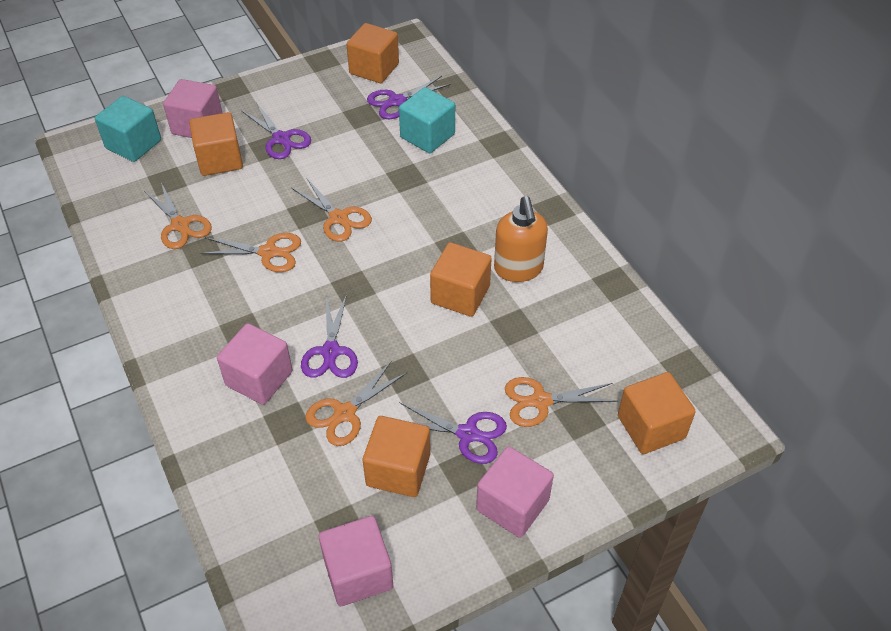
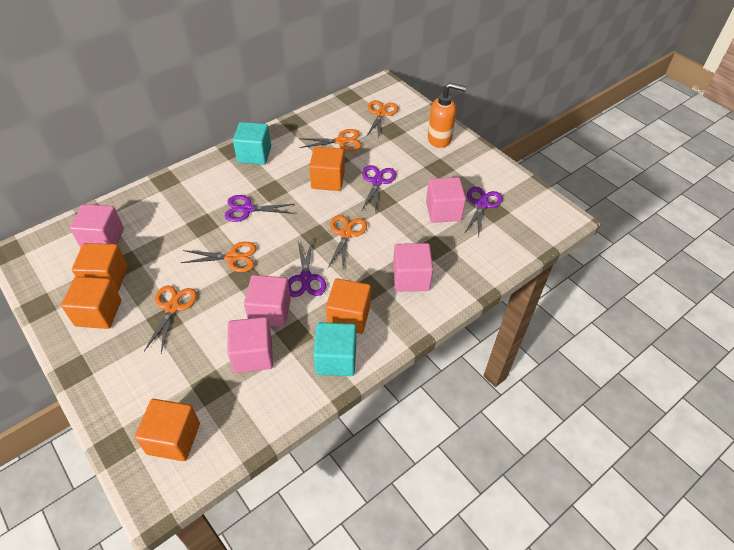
pink cube: 4 -> 5

